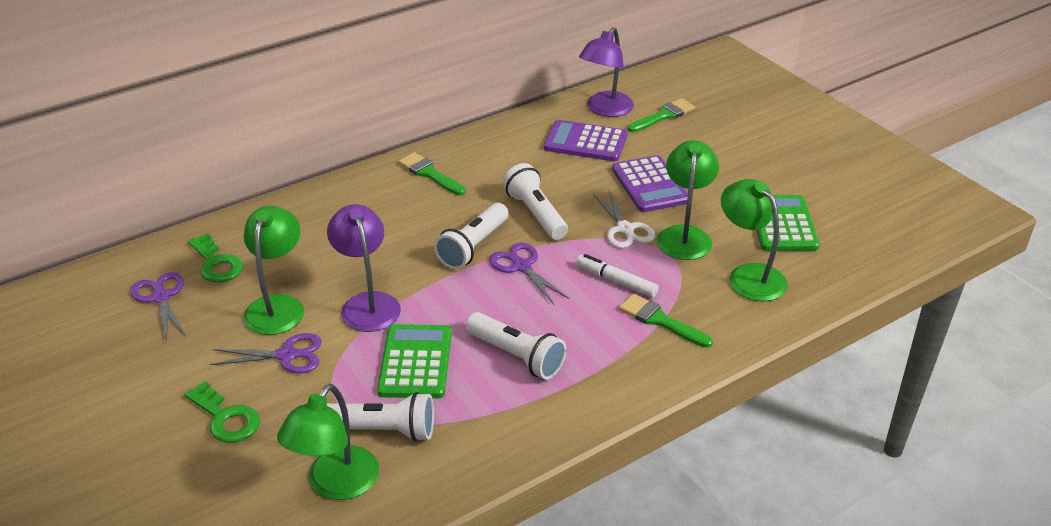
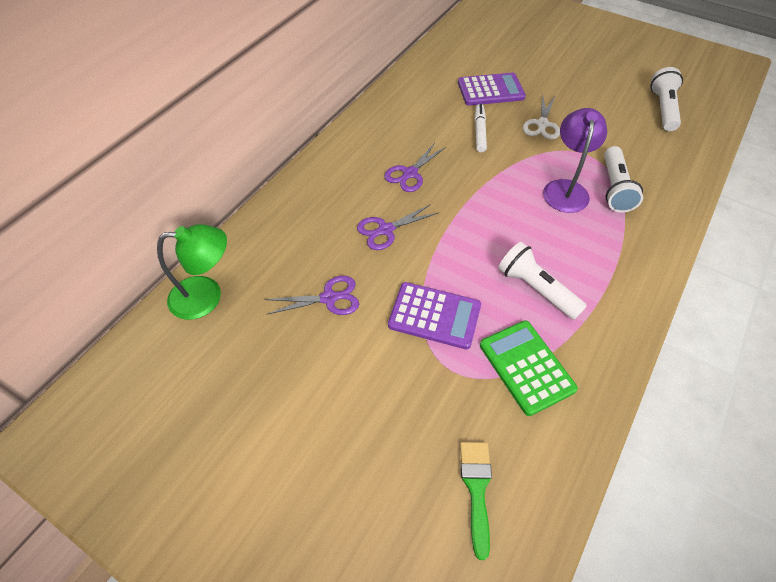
green brush: 3 -> 1
green calculator: 2 -> 1
green key: 2 -> 0
green lamp: 4 -> 1
purple lamp: 2 -> 1
white flashlight: 4 -> 3

